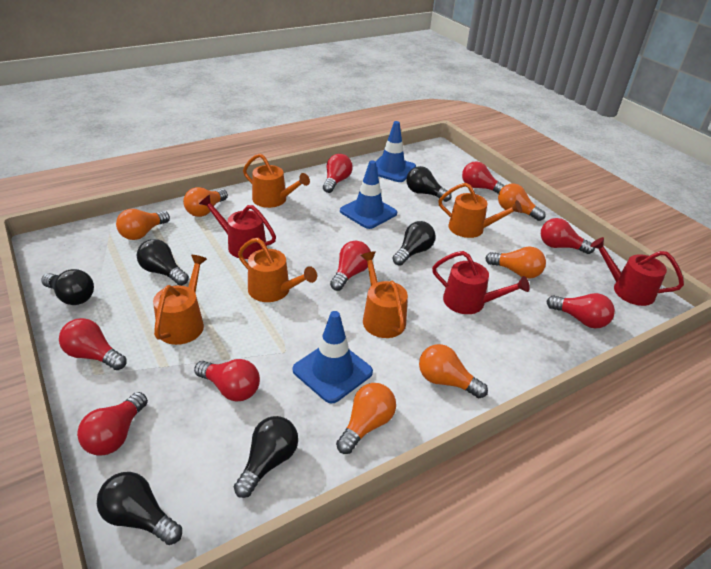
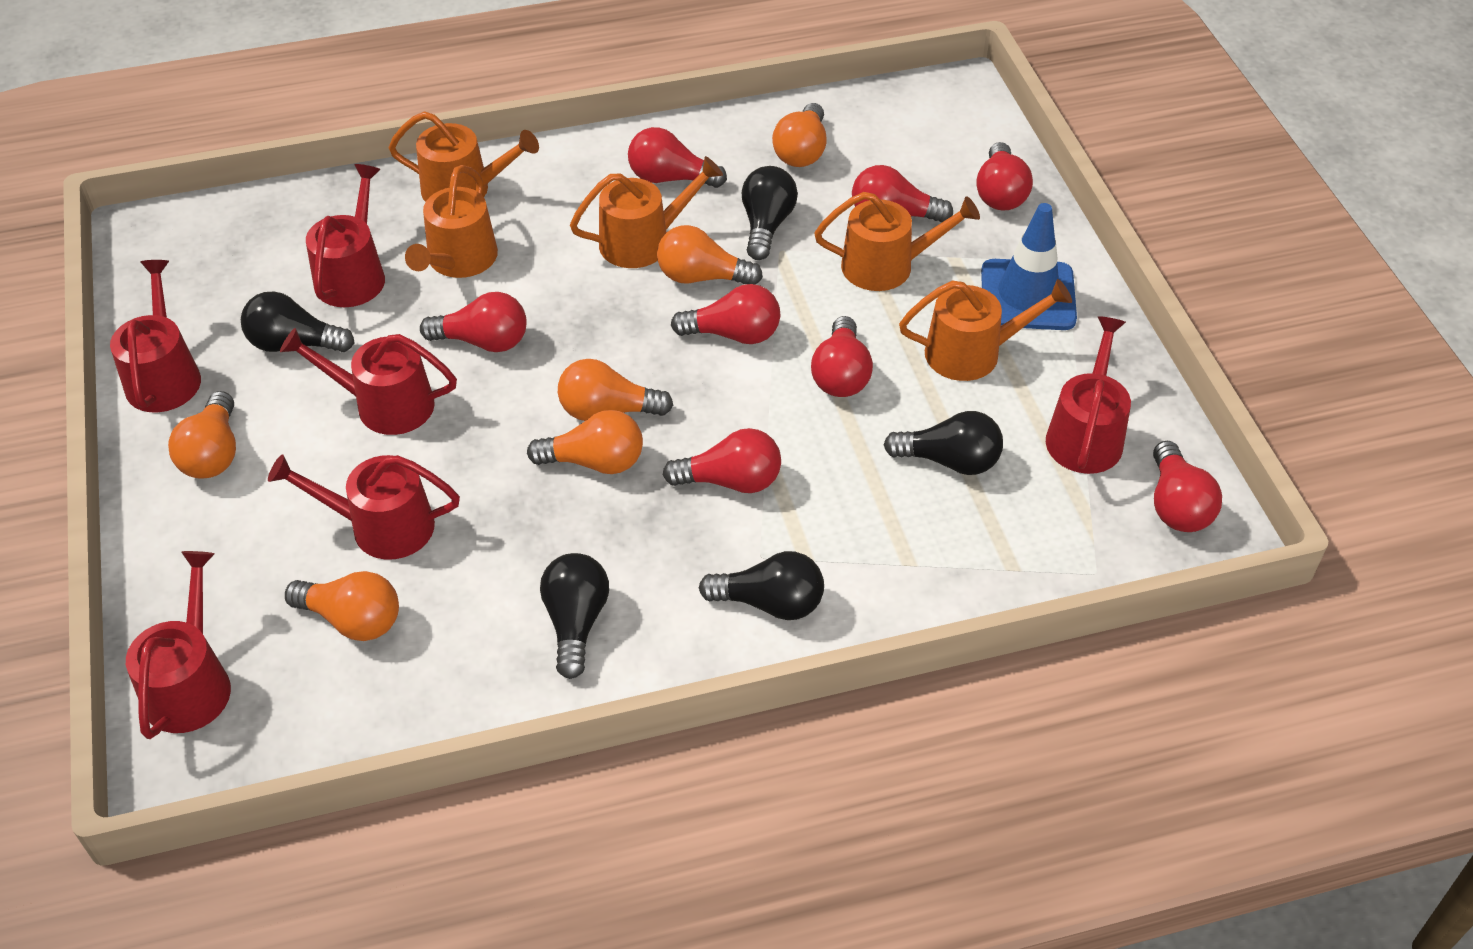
black light bulb: 6 -> 5
blue traffic cone: 3 -> 1
red watering can: 3 -> 6

